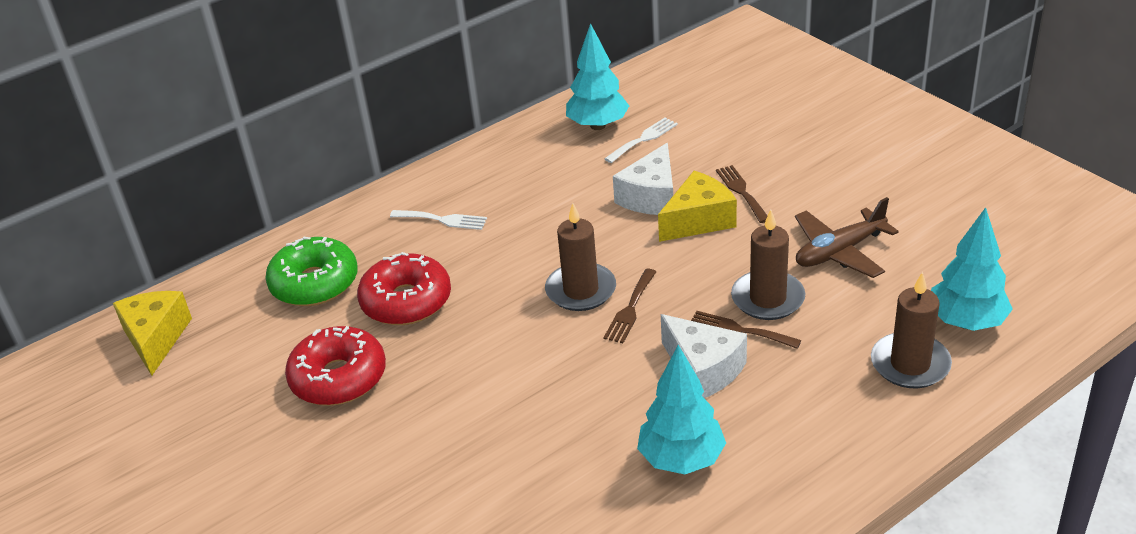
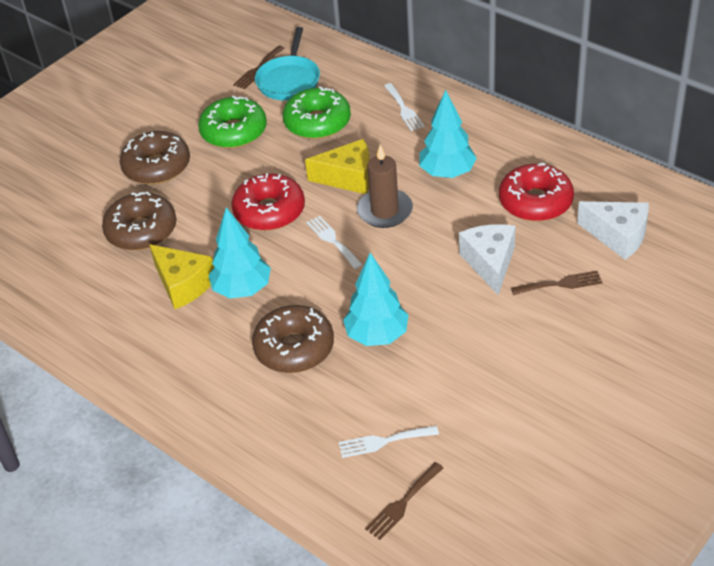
brown candle: 3 -> 1
brown donut: 0 -> 3
brown plane: 1 -> 0
green donut: 1 -> 2
turquoise pan: 0 -> 1
white fork: 2 -> 3

